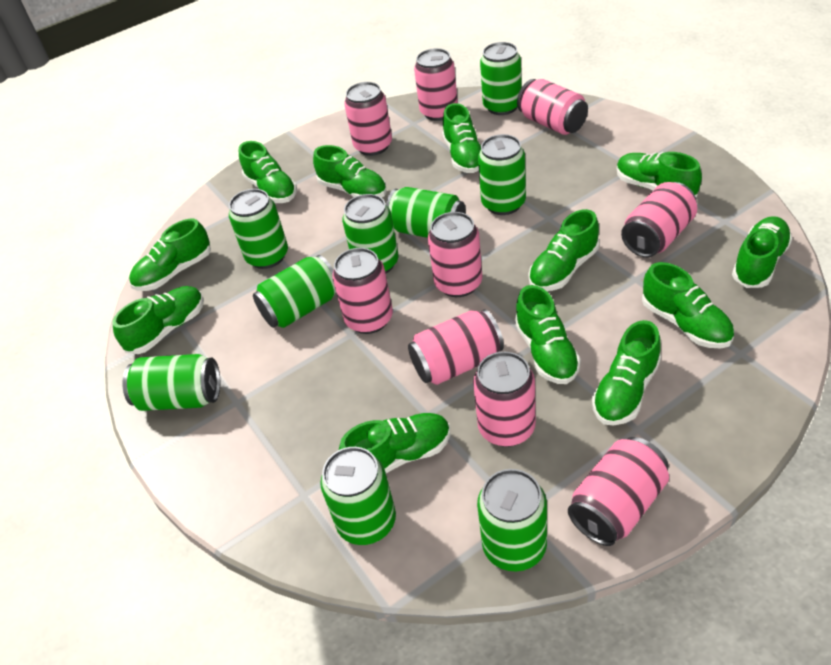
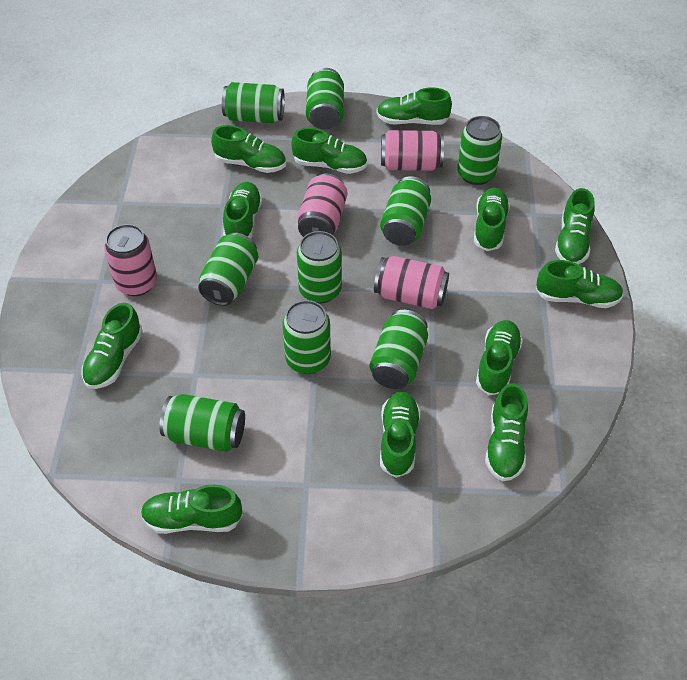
pink can: 9 -> 4

